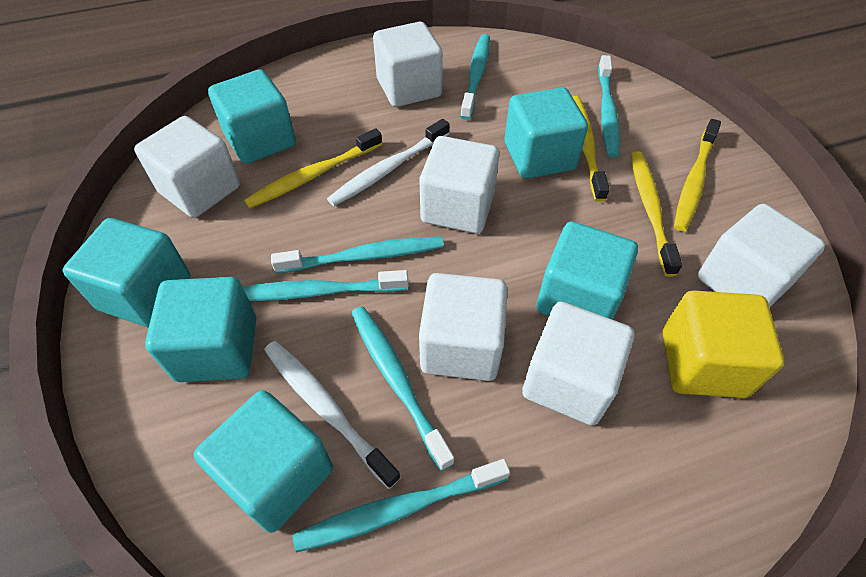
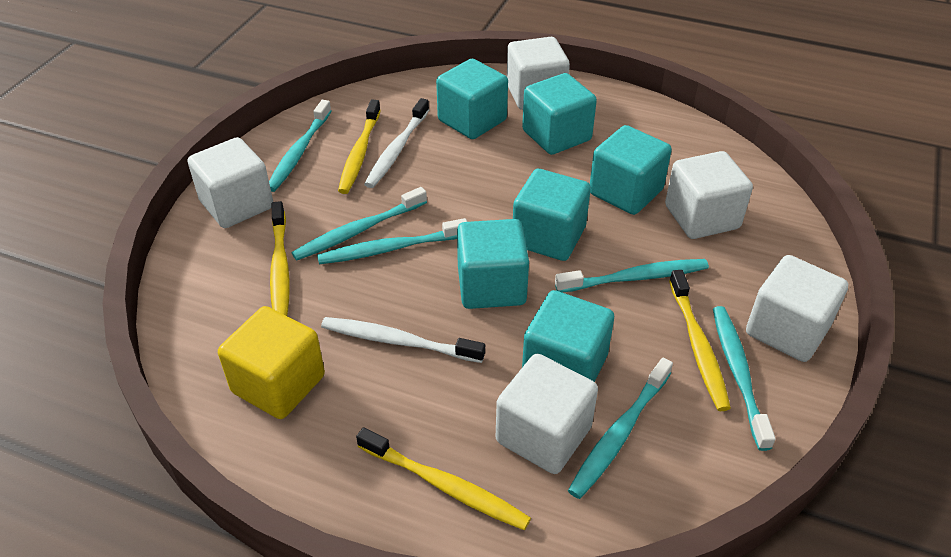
white cube: 6 -> 5

